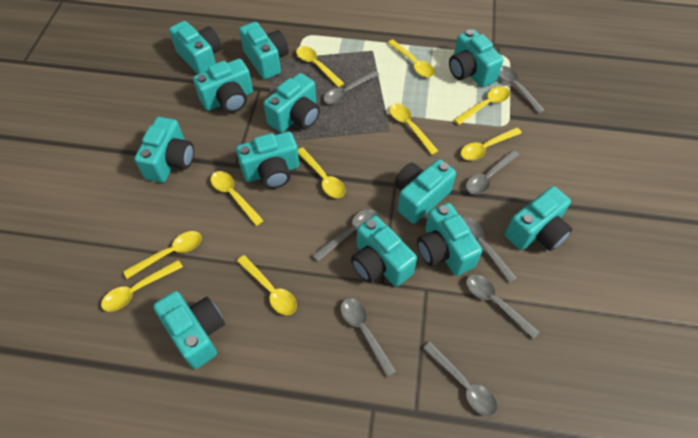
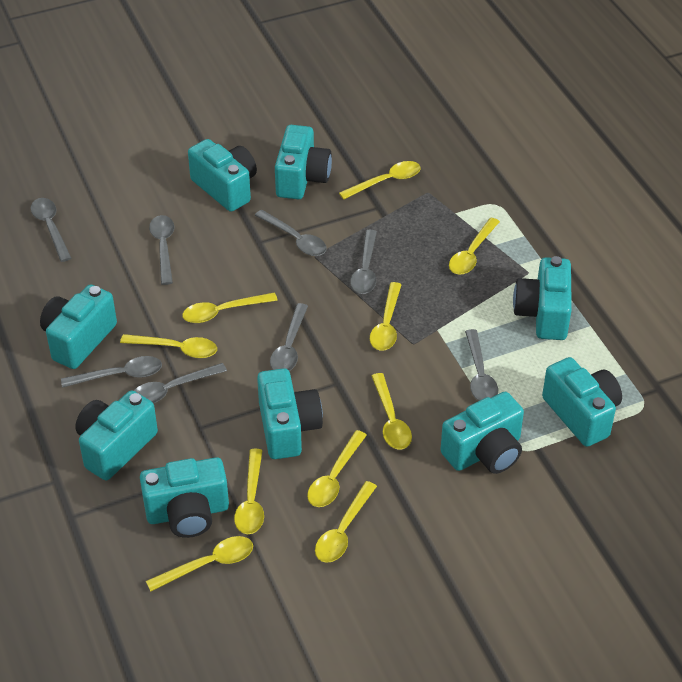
turquoise camera: 12 -> 9

